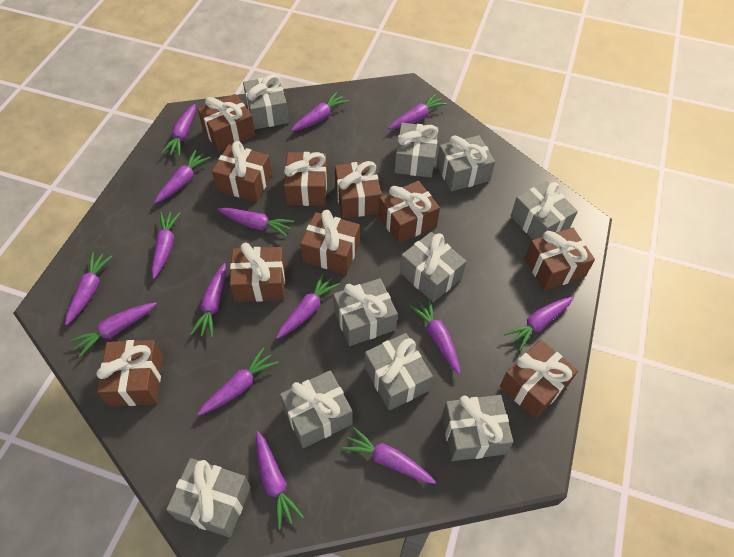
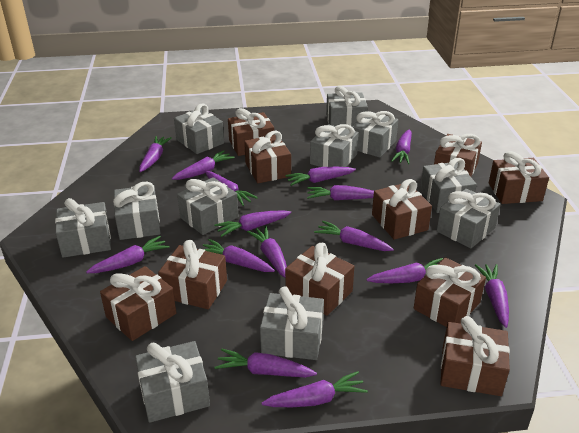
grey gift: 10 -> 11

